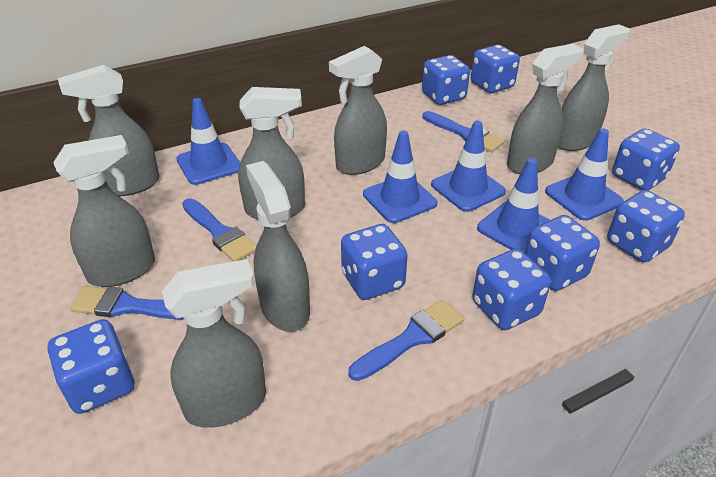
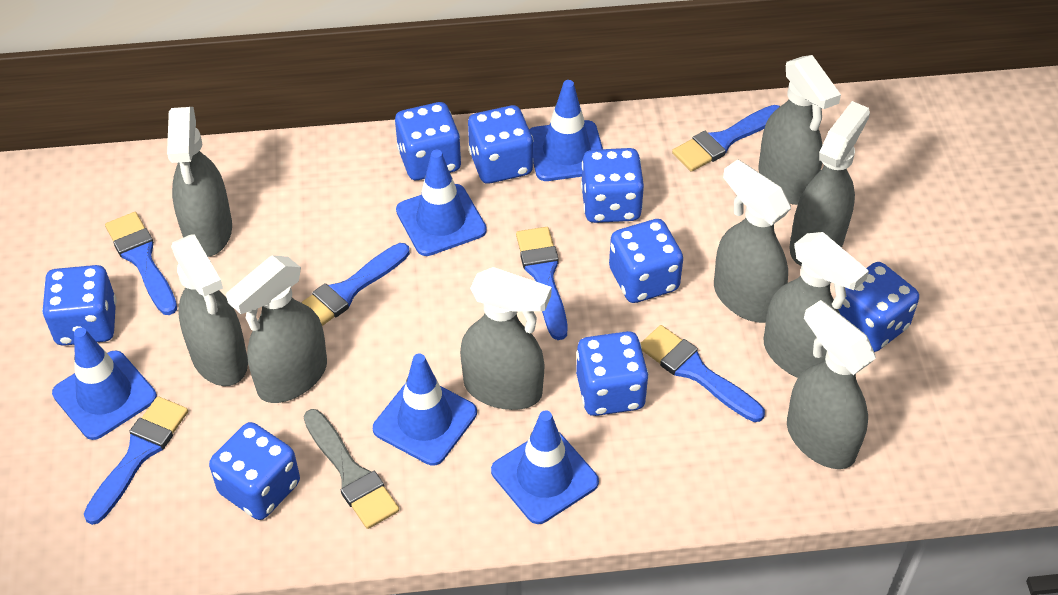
blue brush: 4 -> 6
grey brush: 0 -> 1
grey spray bottle: 8 -> 9

